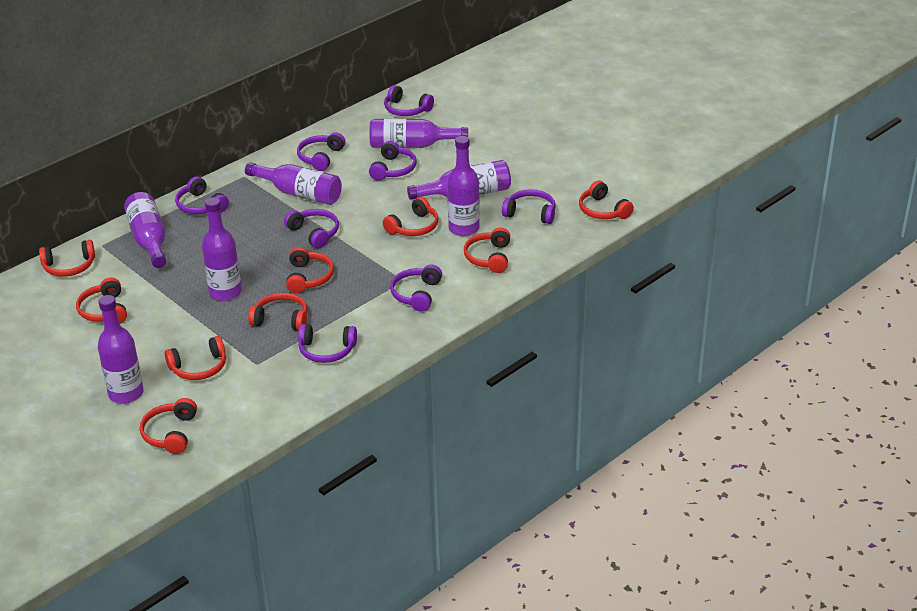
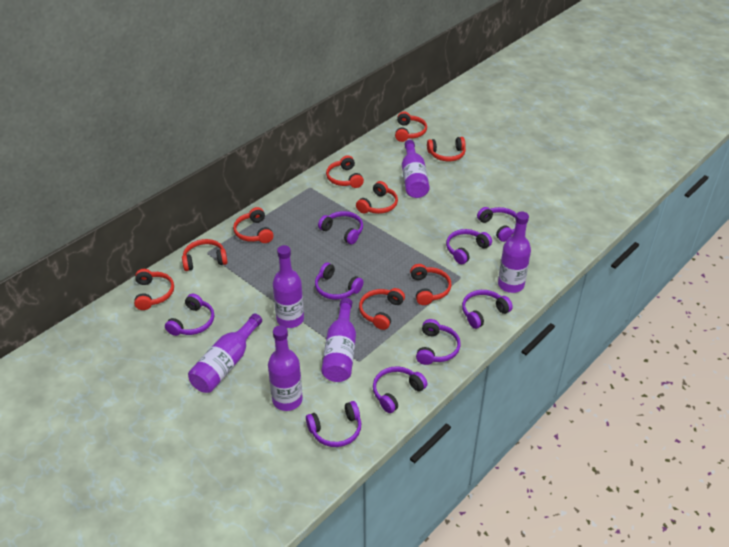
purple bottle: 7 -> 6
purple headphones: 8 -> 9

